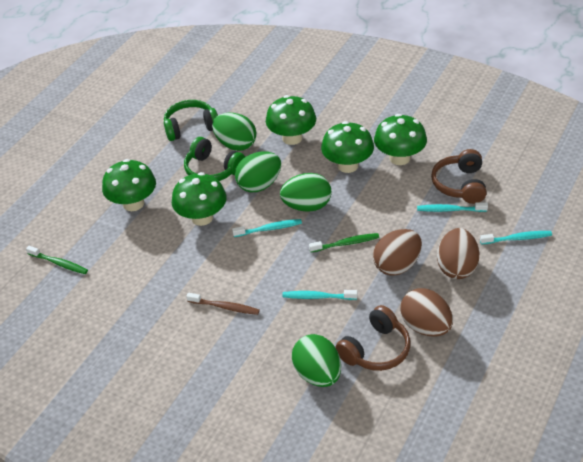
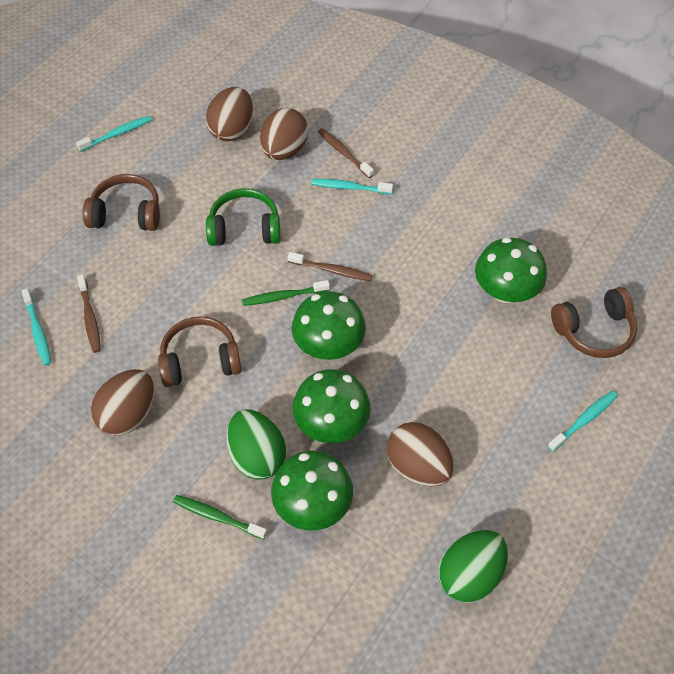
brown egg: 3 -> 4
brown headphones: 2 -> 3
brown toothbrush: 1 -> 3
green egg: 4 -> 2
green headphones: 2 -> 1
green mushroom: 5 -> 4

